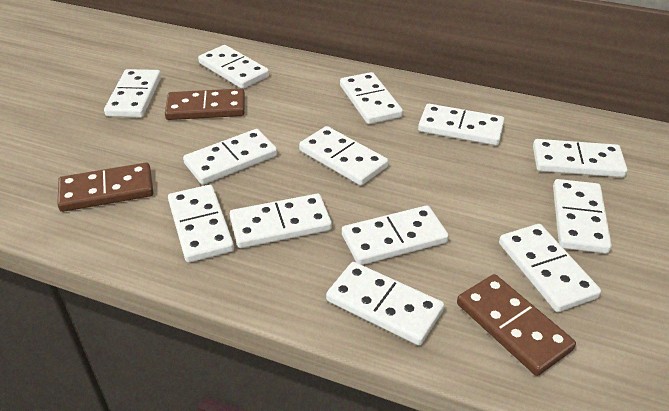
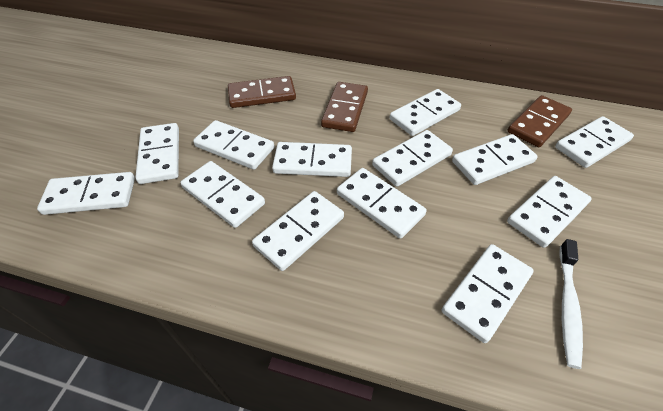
white toothbrush: 0 -> 1

